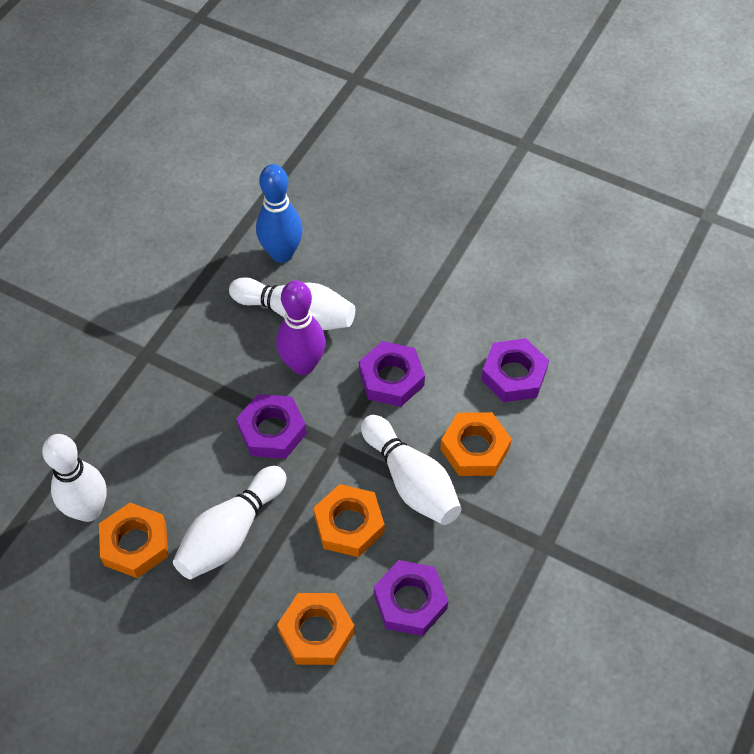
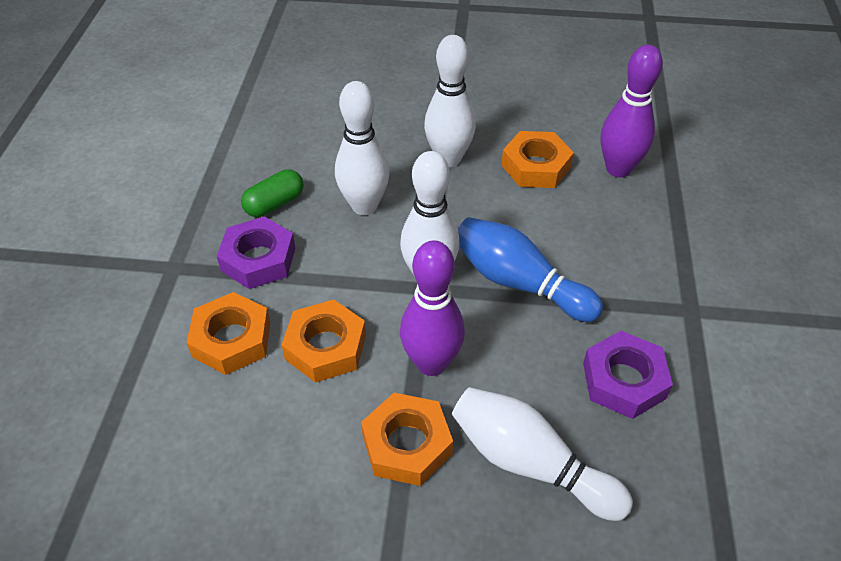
green capsule: 0 -> 1
purple bowling pin: 1 -> 2
purple nut: 4 -> 2

